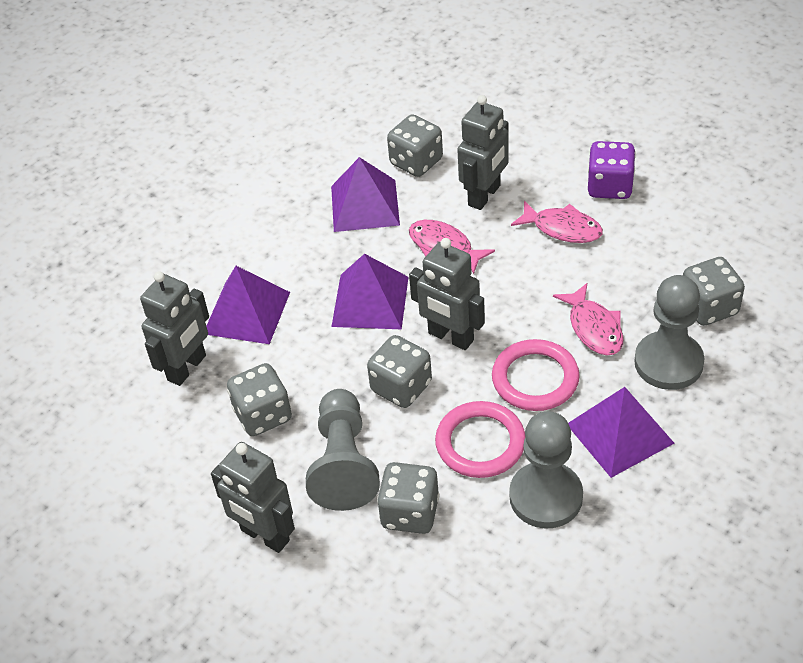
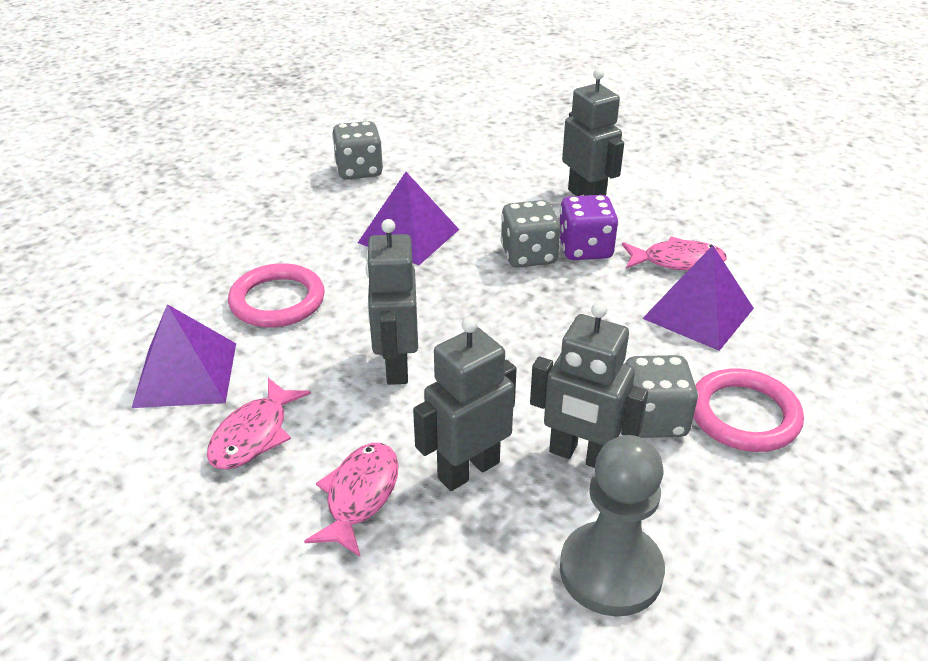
grey dice: 5 -> 3
grey pawn: 3 -> 1
purple pyramid: 4 -> 3

